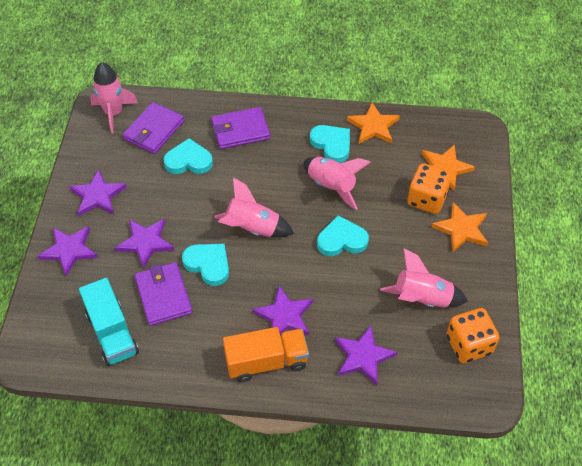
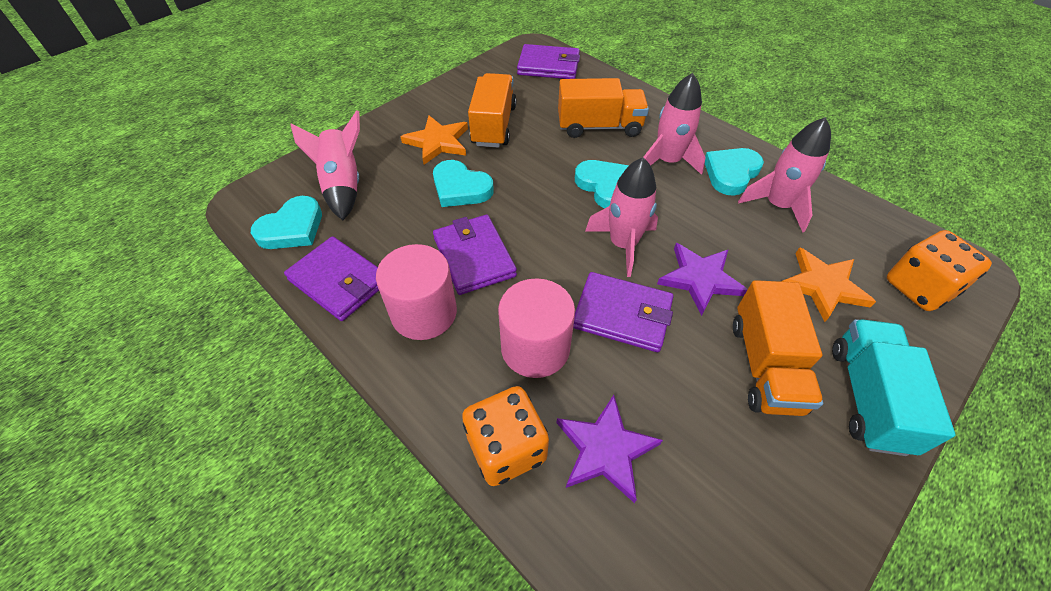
orange star: 3 -> 2
orange truck: 1 -> 3
pink cylinder: 0 -> 2
purple star: 5 -> 2
purple wallet: 3 -> 4

